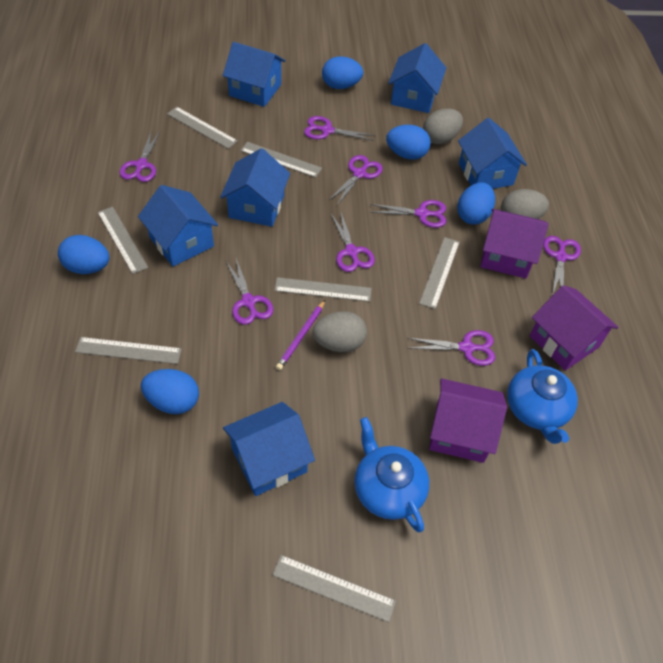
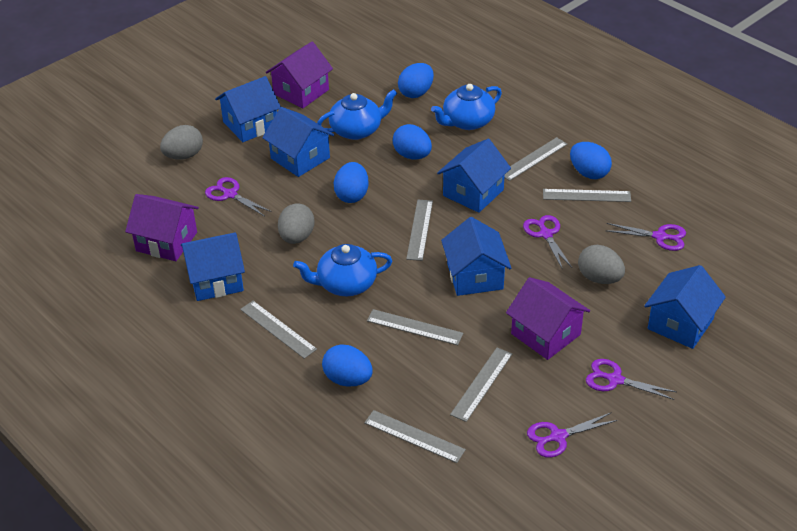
blue teapot: 2 -> 3
purple pencil: 1 -> 0
purple scissors: 8 -> 5

